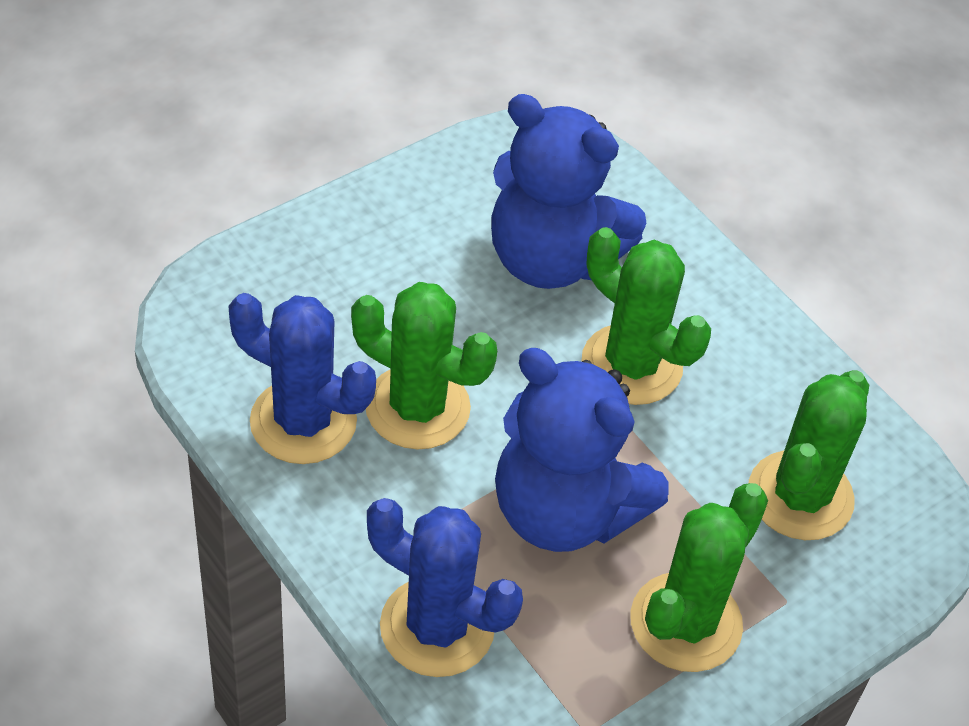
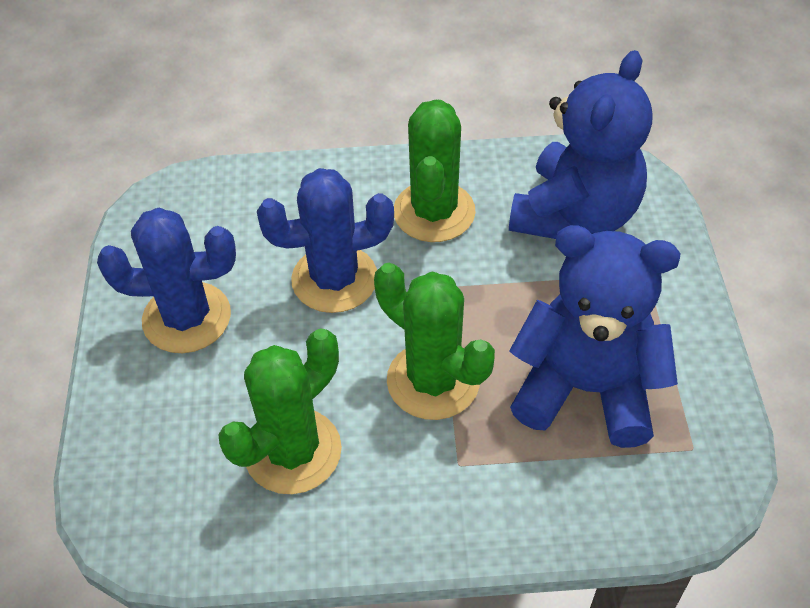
green cactus: 4 -> 3

